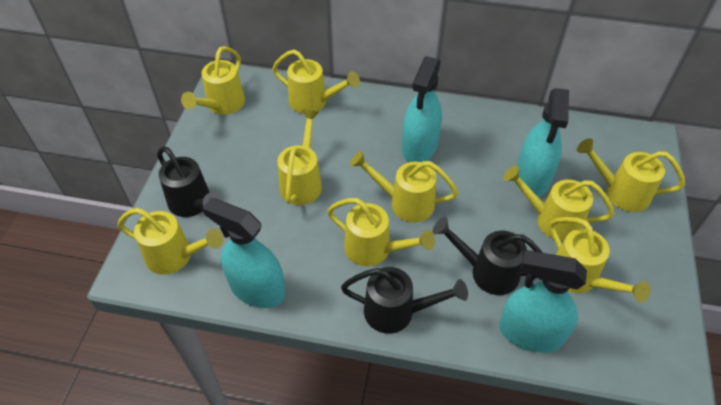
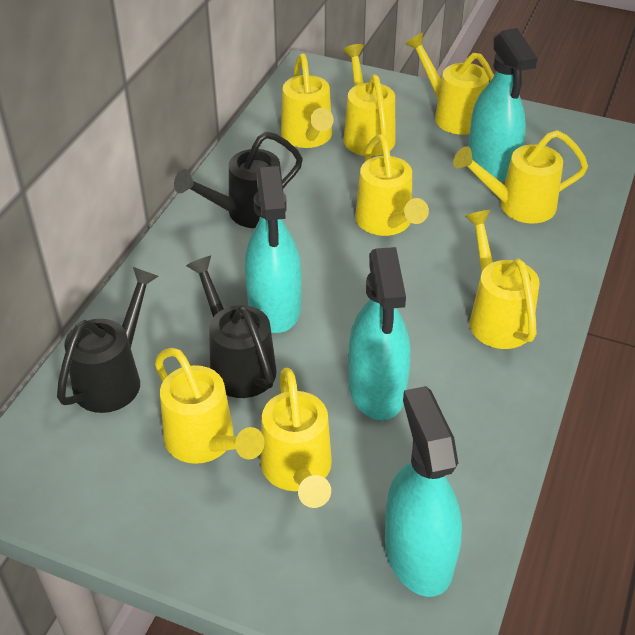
yellow watering can: 9 -> 8

